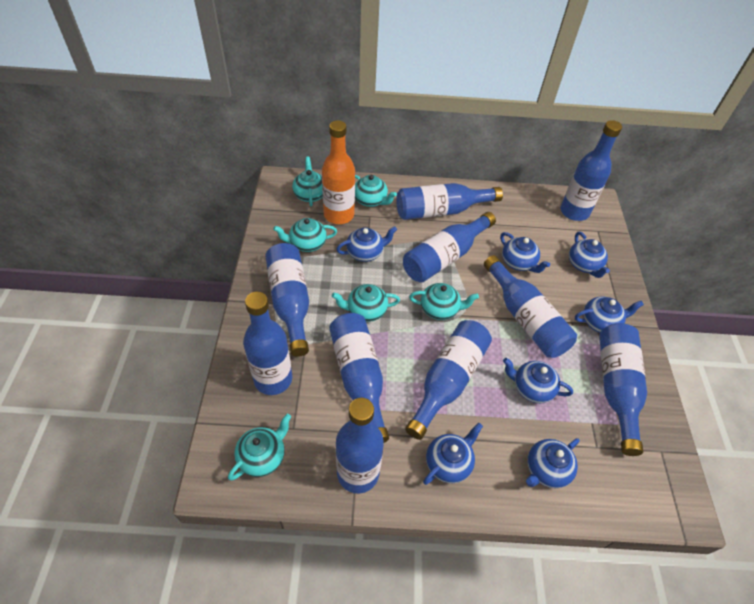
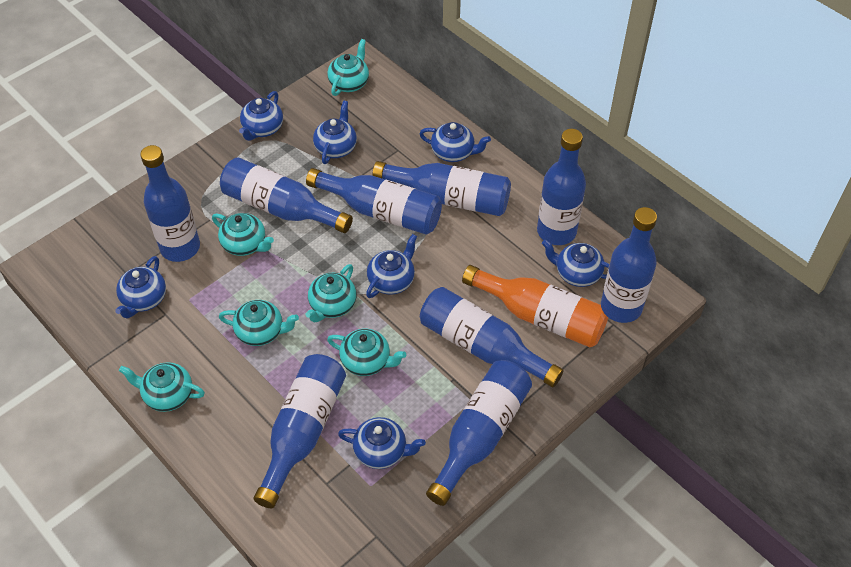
blue bottle: 10 -> 9

